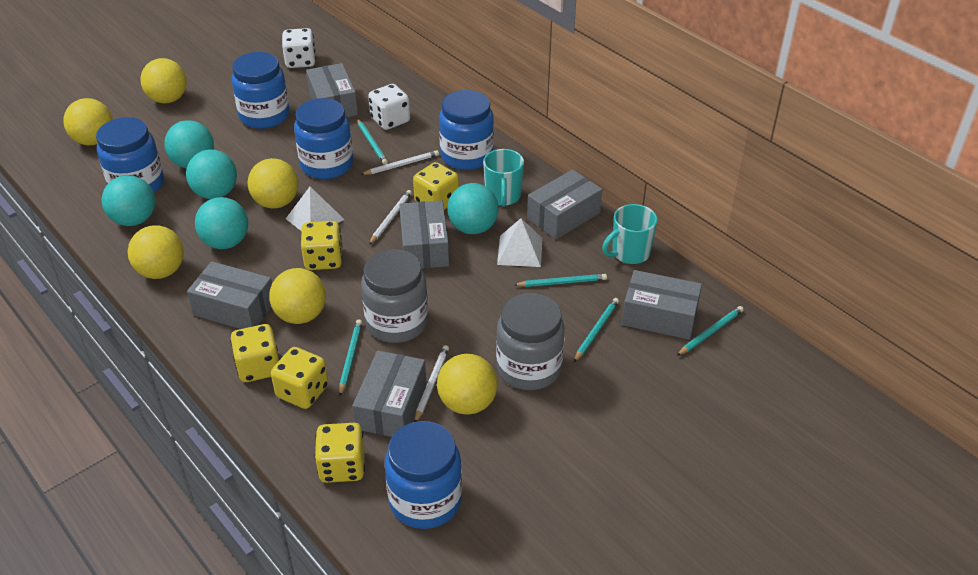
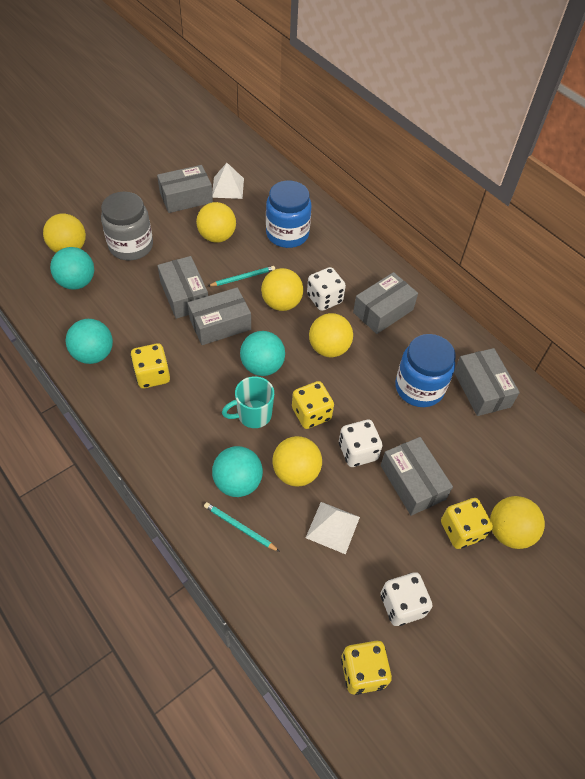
blue jar: 5 -> 2
grey jar: 2 -> 1
turquoise ball: 5 -> 4
turquoise mug: 2 -> 1
turquoise pencil: 5 -> 2
white dice: 2 -> 3
white pencil: 3 -> 0
yellow dice: 5 -> 4

